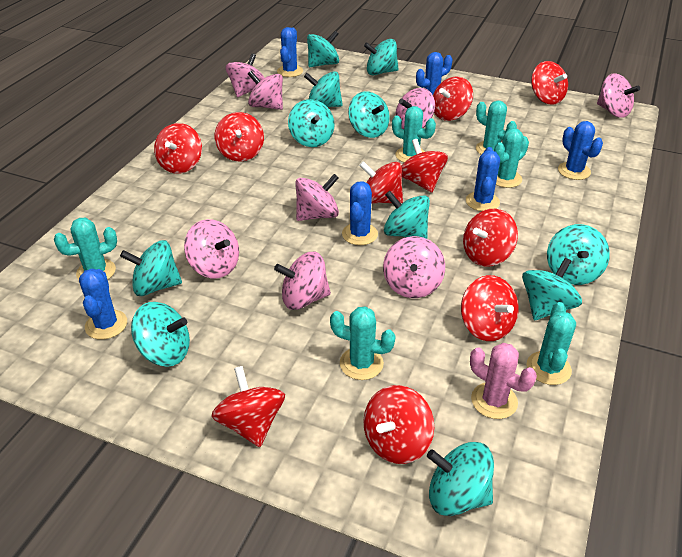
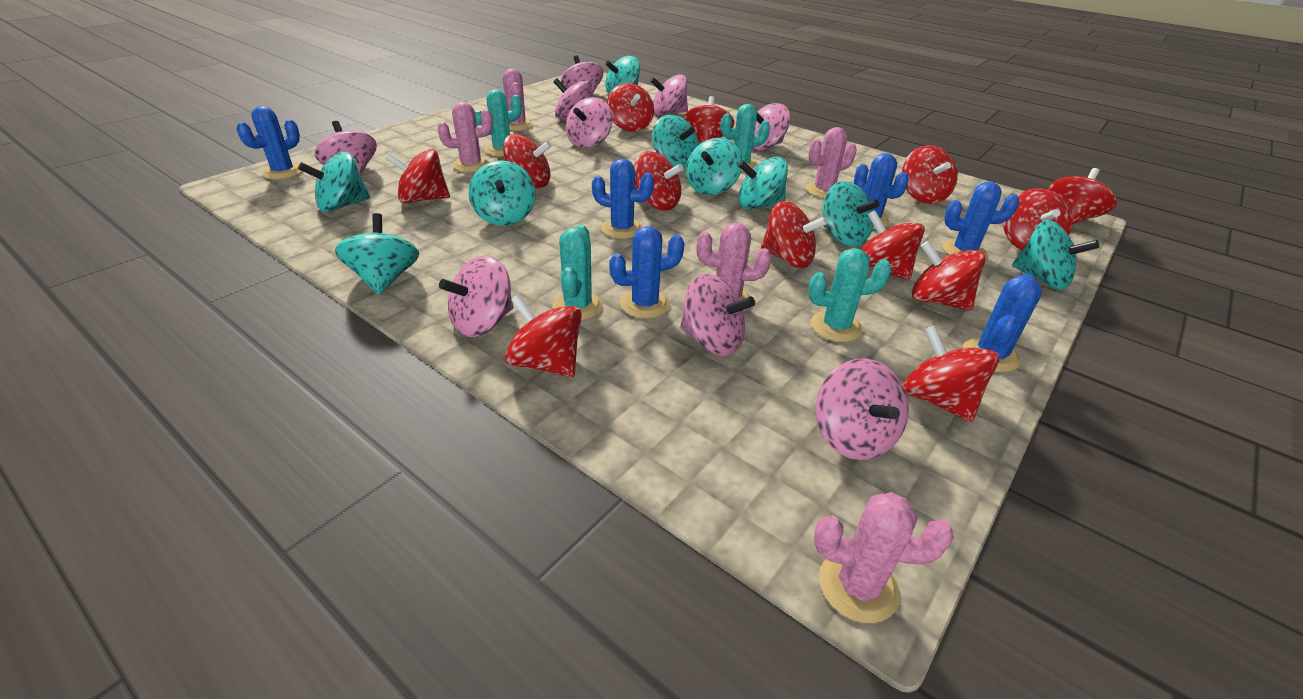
pink cactus: 1 -> 5
pink spinning top: 8 -> 9
red spinning top: 10 -> 13
turquoise cactus: 6 -> 4
turquoise spinning top: 11 -> 9

